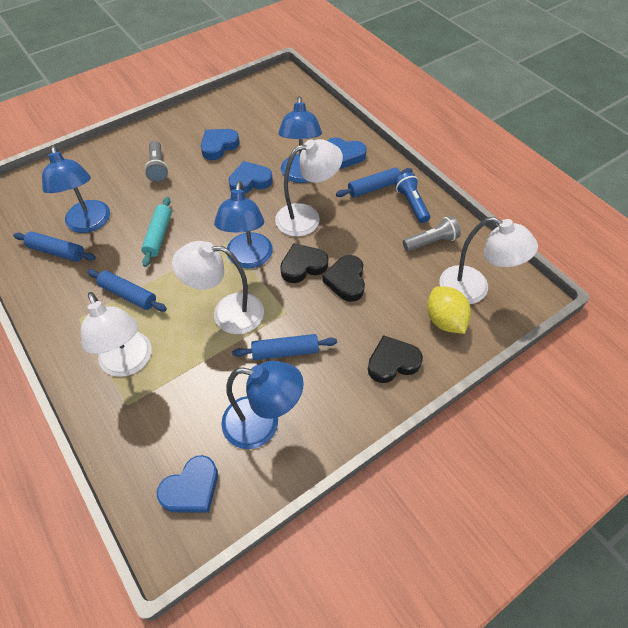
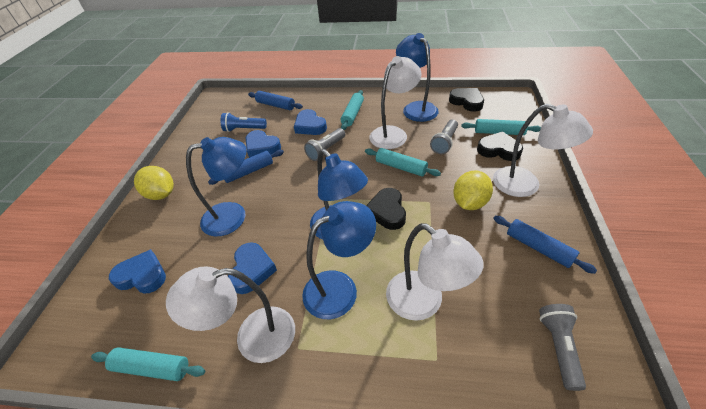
blue rolling pin: 4 -> 3
grey flashlight: 2 -> 3
turquoise rolling pin: 1 -> 4
yellow lemon: 1 -> 2

